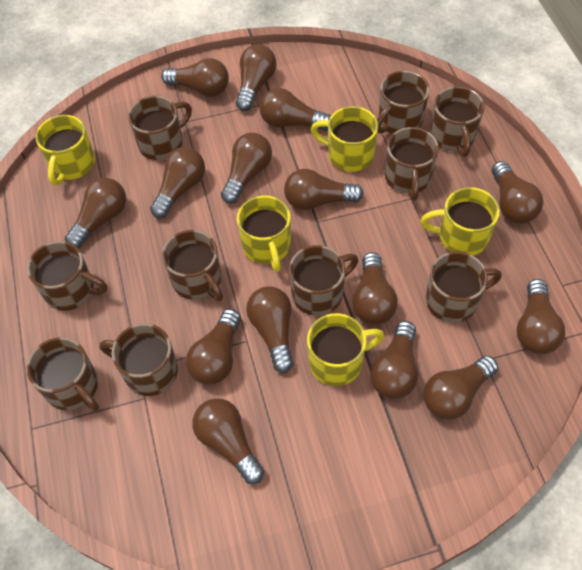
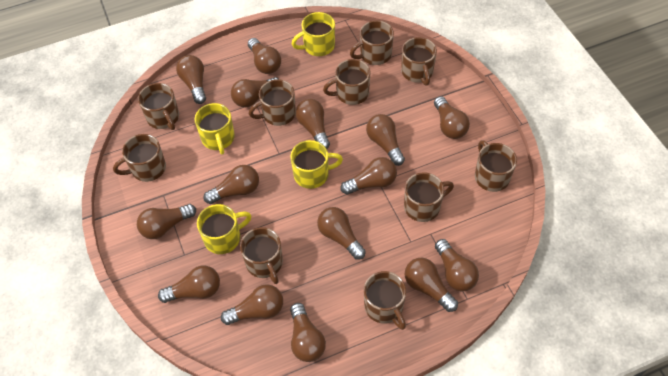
yellow mug: 5 -> 4

